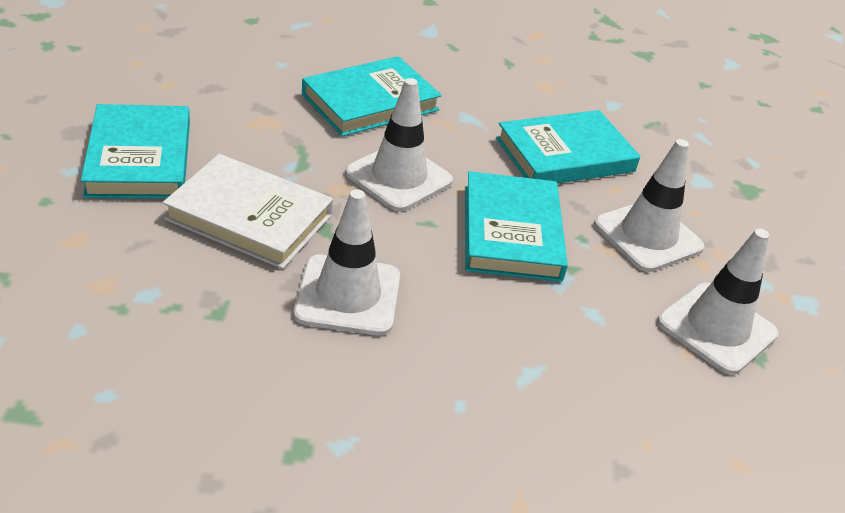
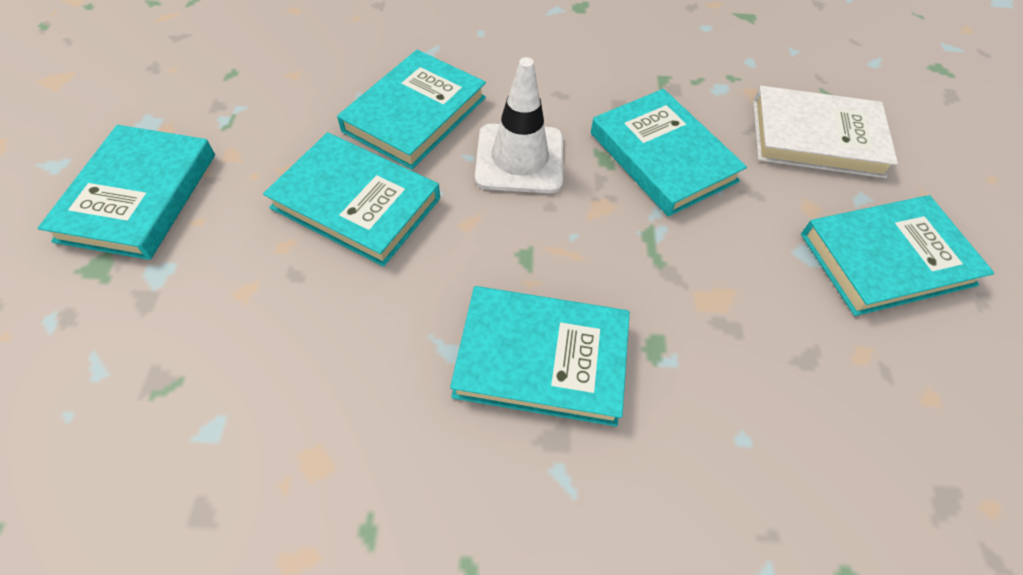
turquoise book: 4 -> 6
white traffic cone: 4 -> 1

